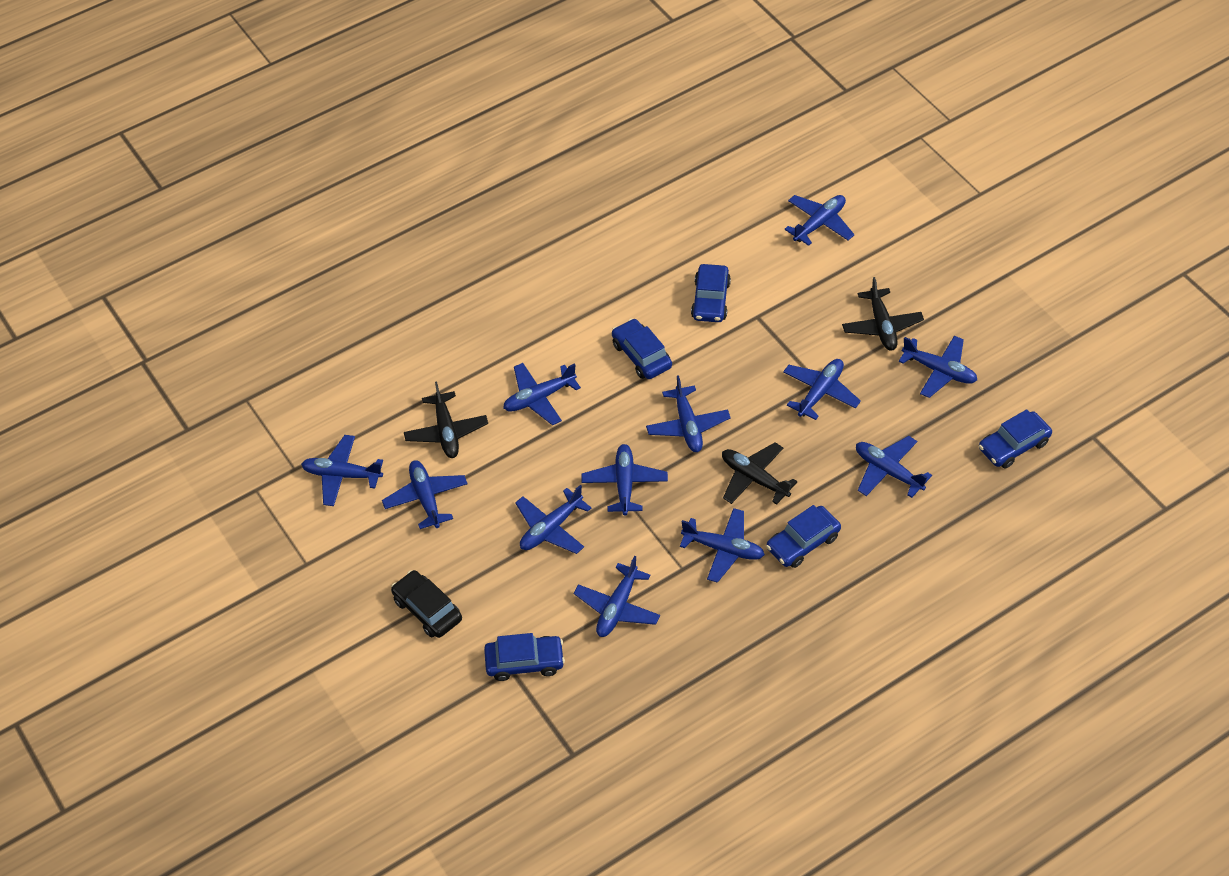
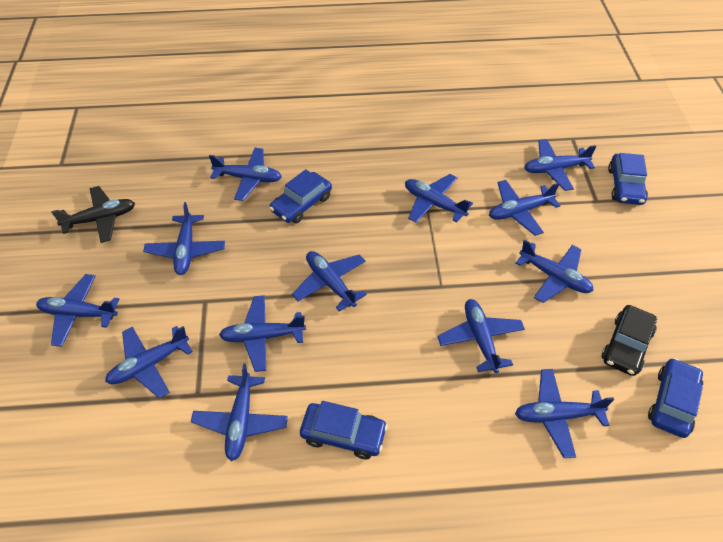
black plane: 3 -> 1
blue car: 5 -> 4
blue plane: 12 -> 13

